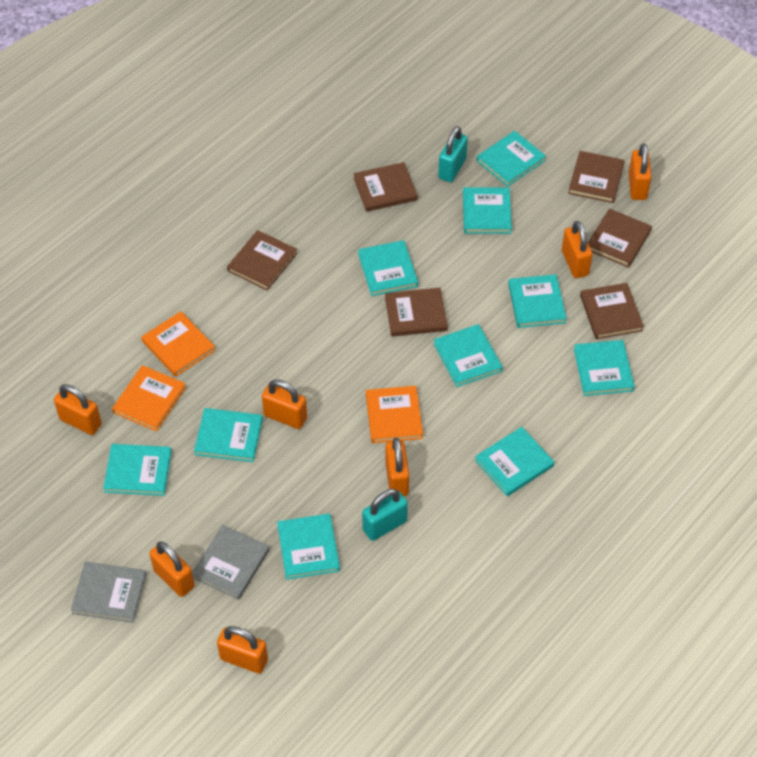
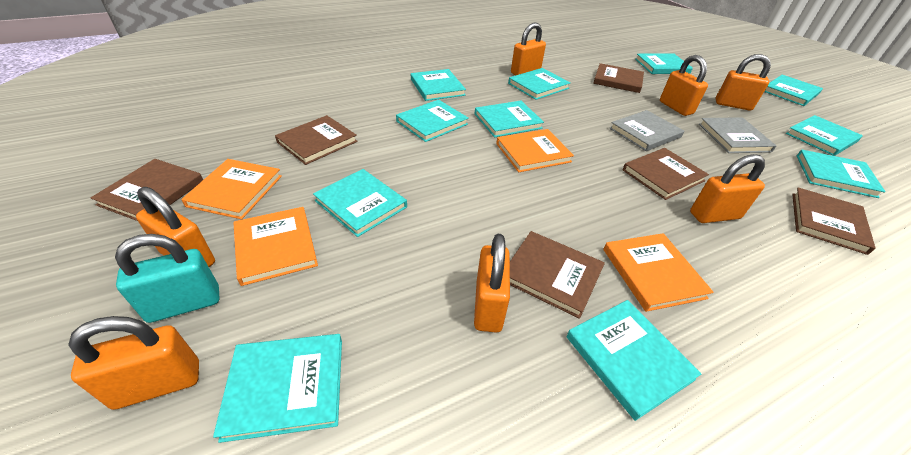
orange book: 3 -> 4
turquoise book: 10 -> 11
turquoise padlock: 2 -> 1

